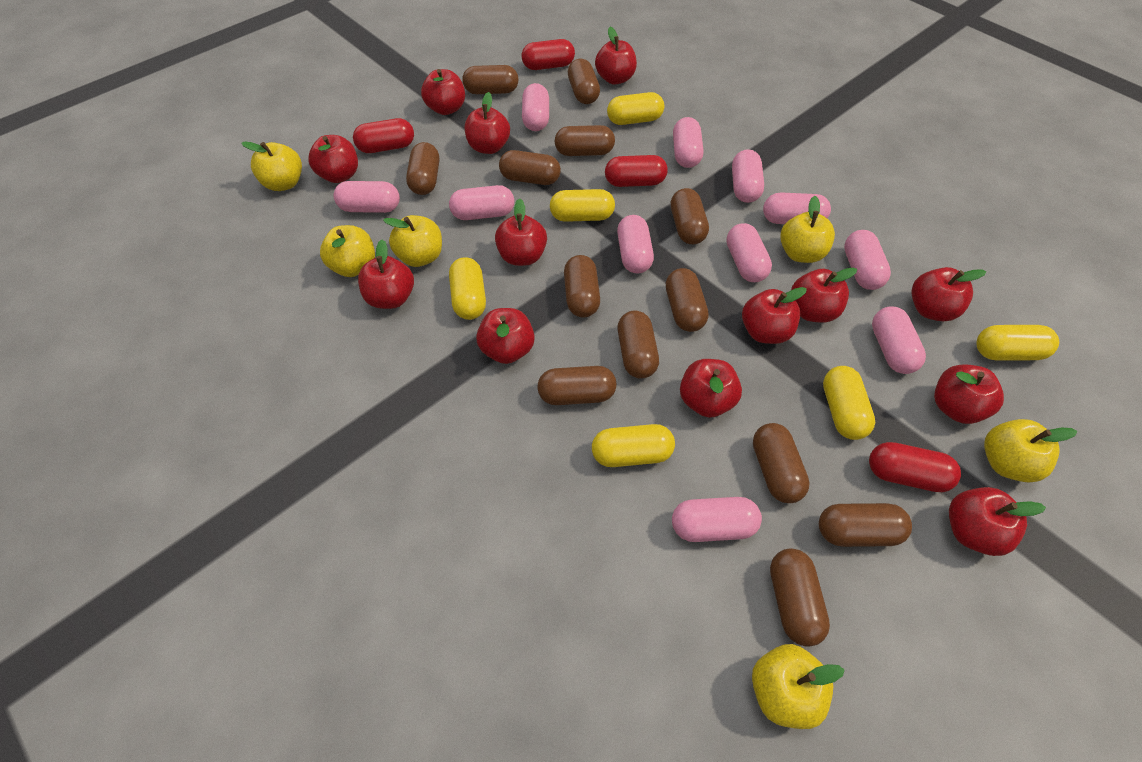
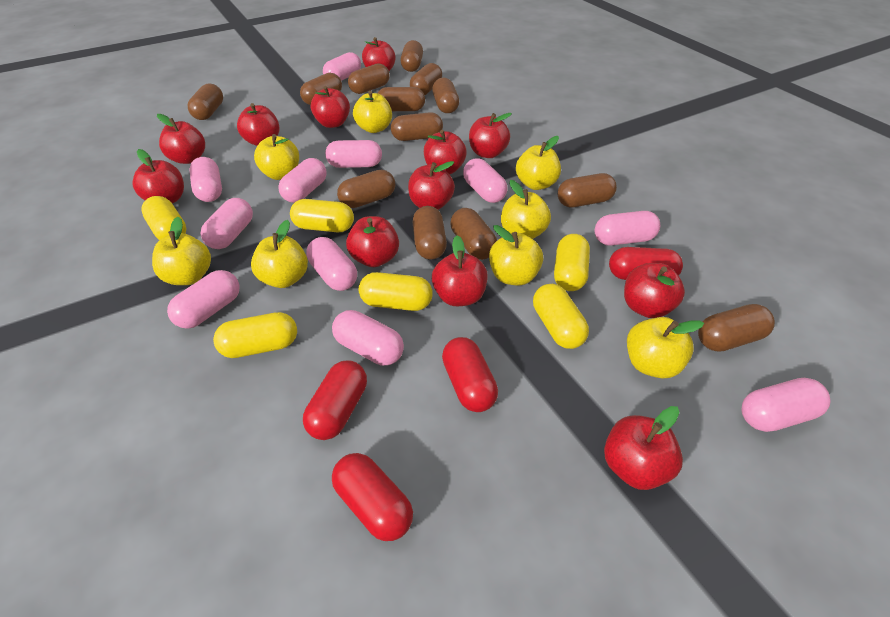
red apple: 13 -> 12
yellow apple: 6 -> 8

